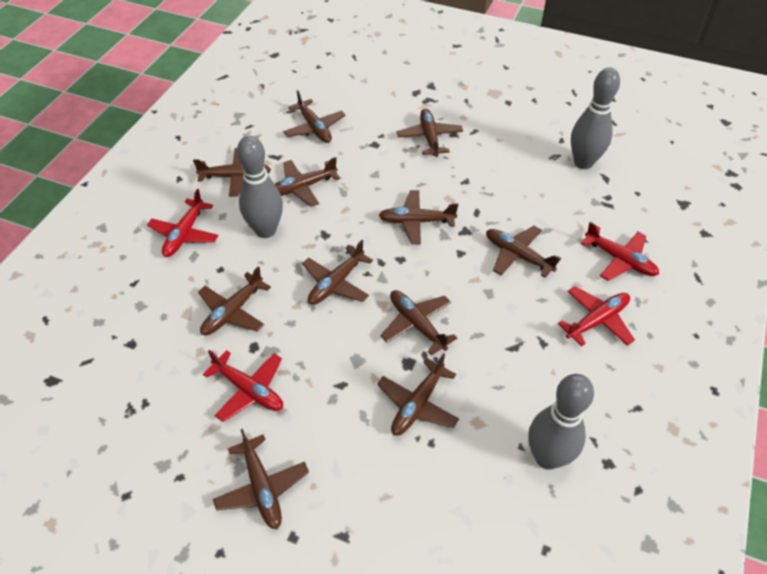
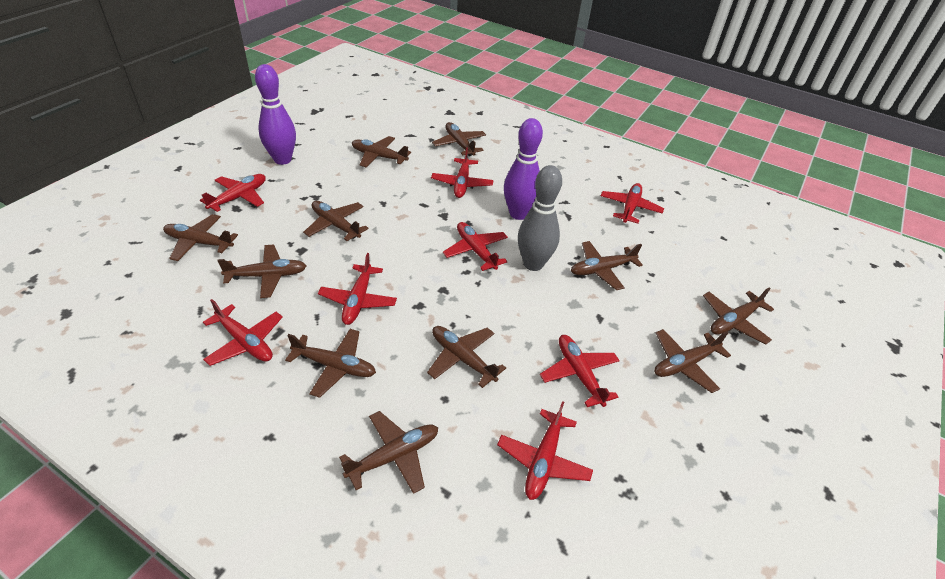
grey bowling pin: 3 -> 1
purple bowling pin: 0 -> 2
red plane: 4 -> 8

